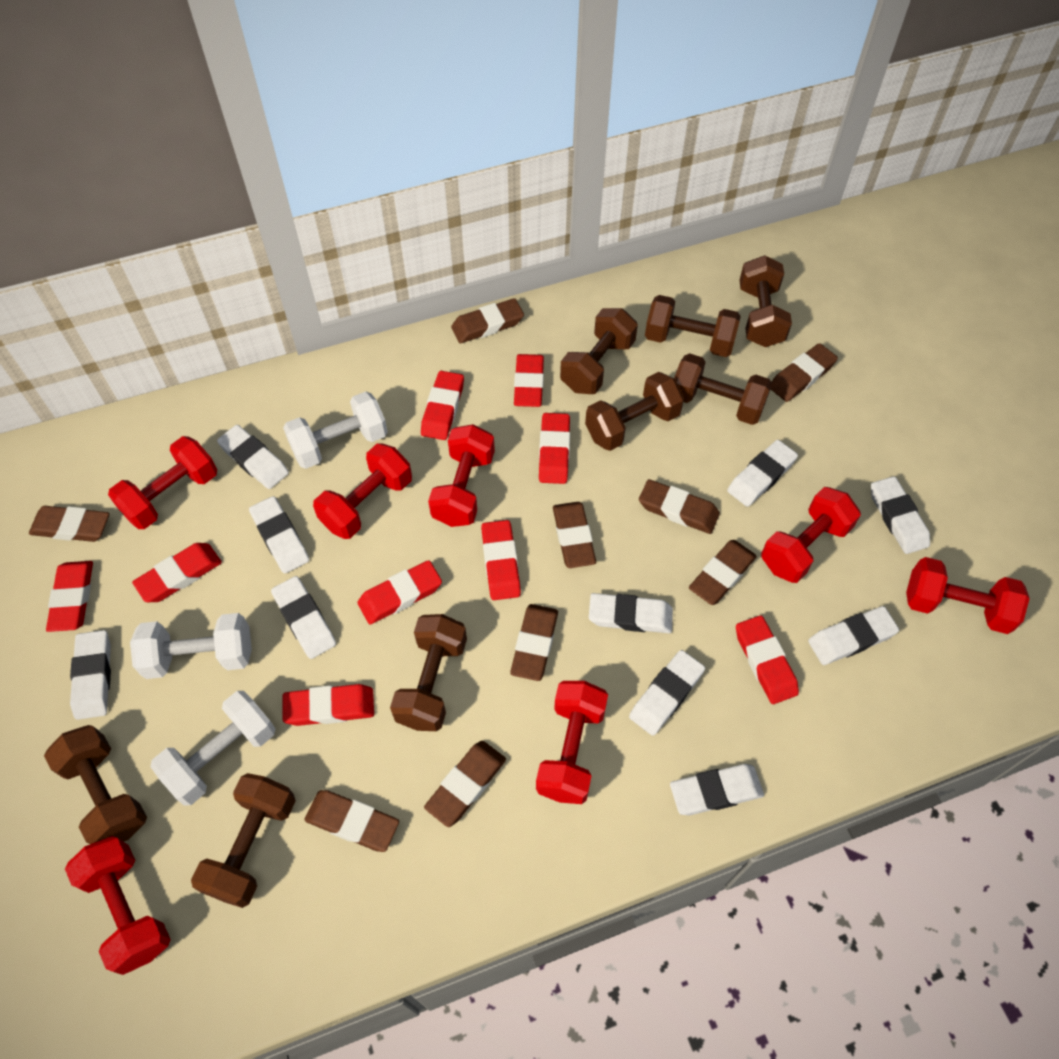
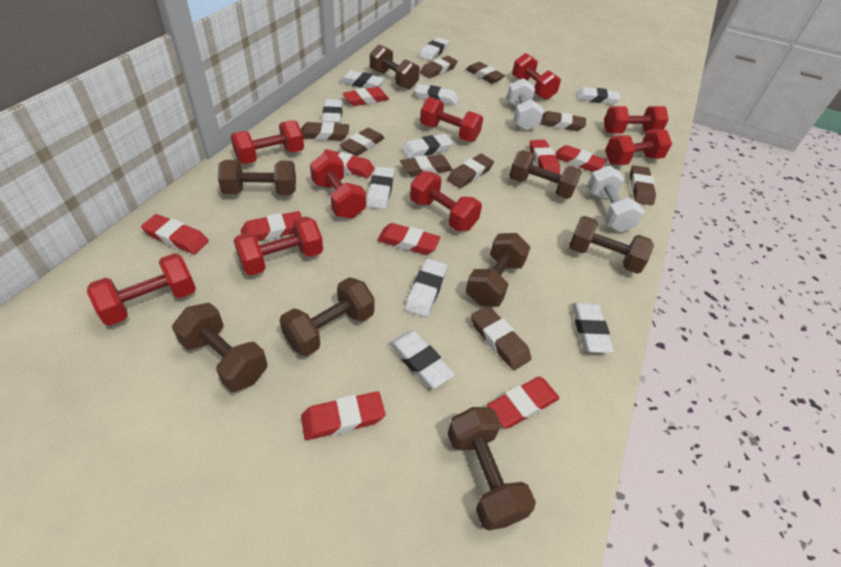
red dumbbell: 7 -> 9
white dumbbell: 3 -> 2

